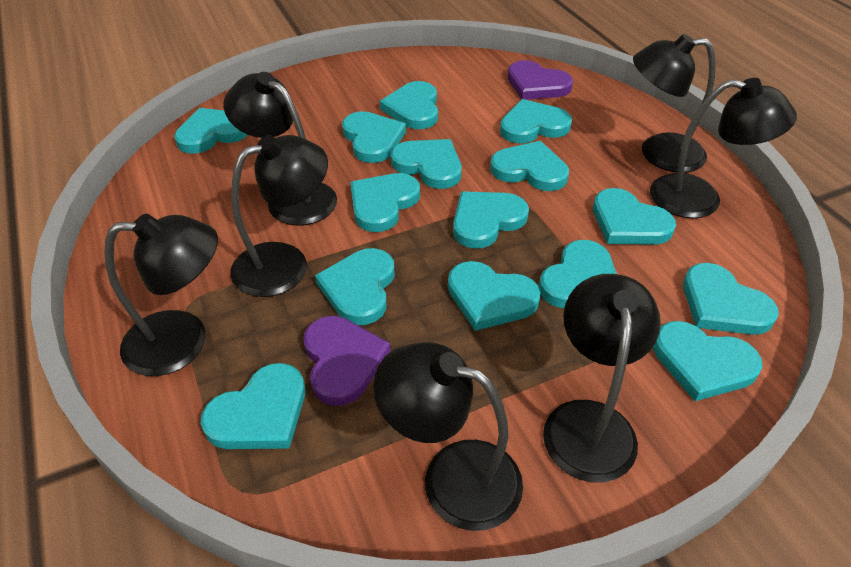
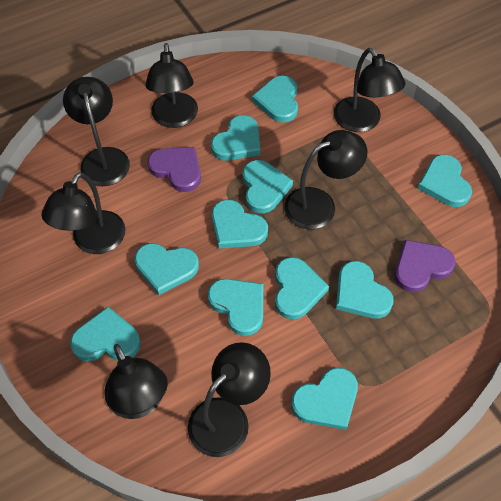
turquoise heart: 15 -> 11

